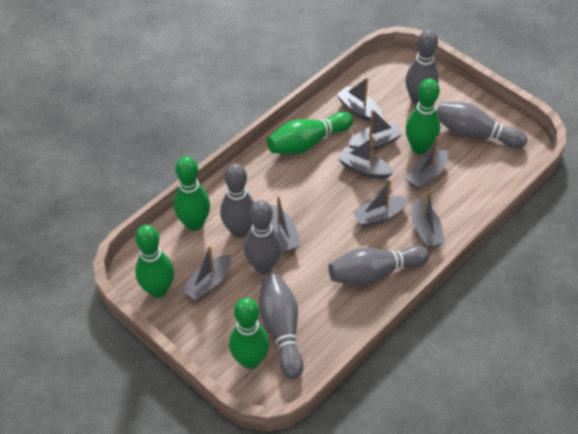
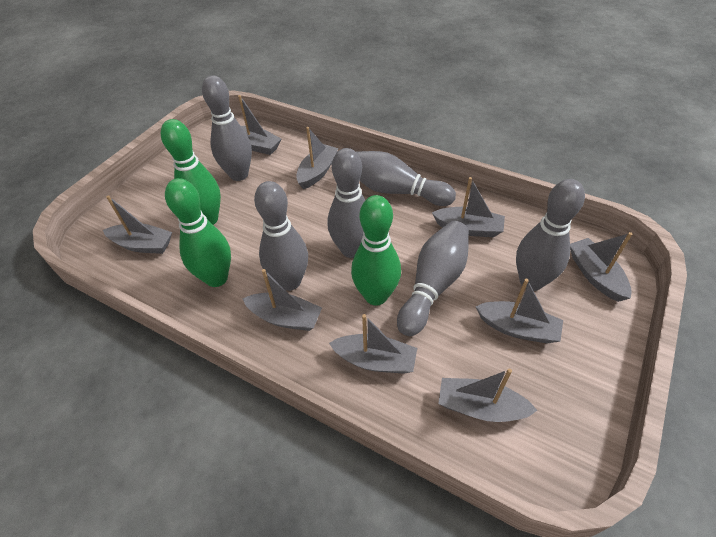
green bowling pin: 5 -> 3
grey boat: 8 -> 9

